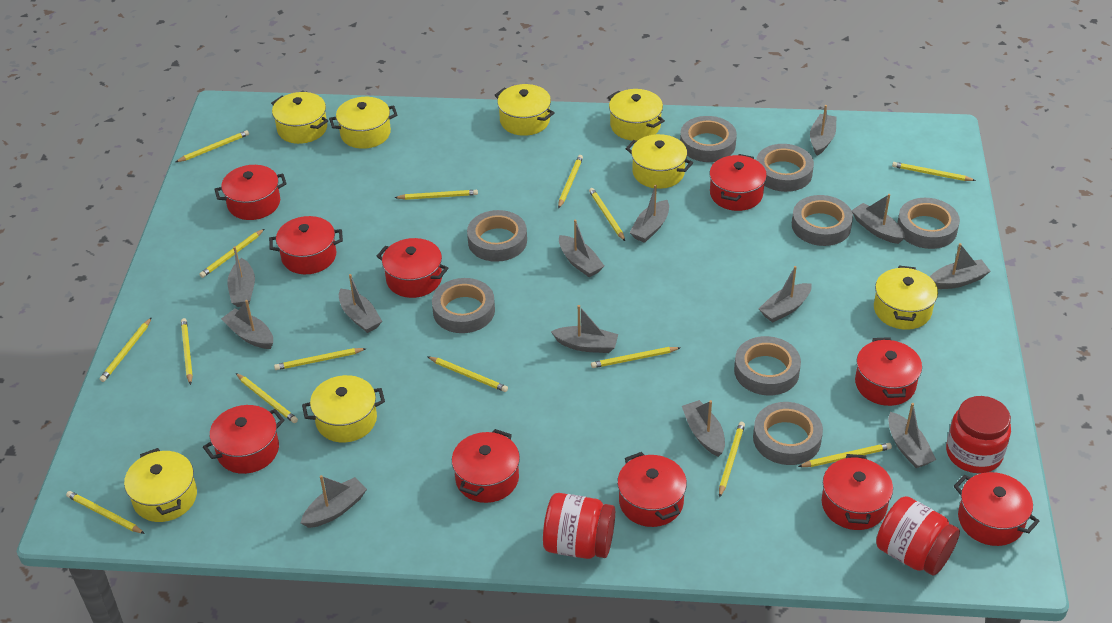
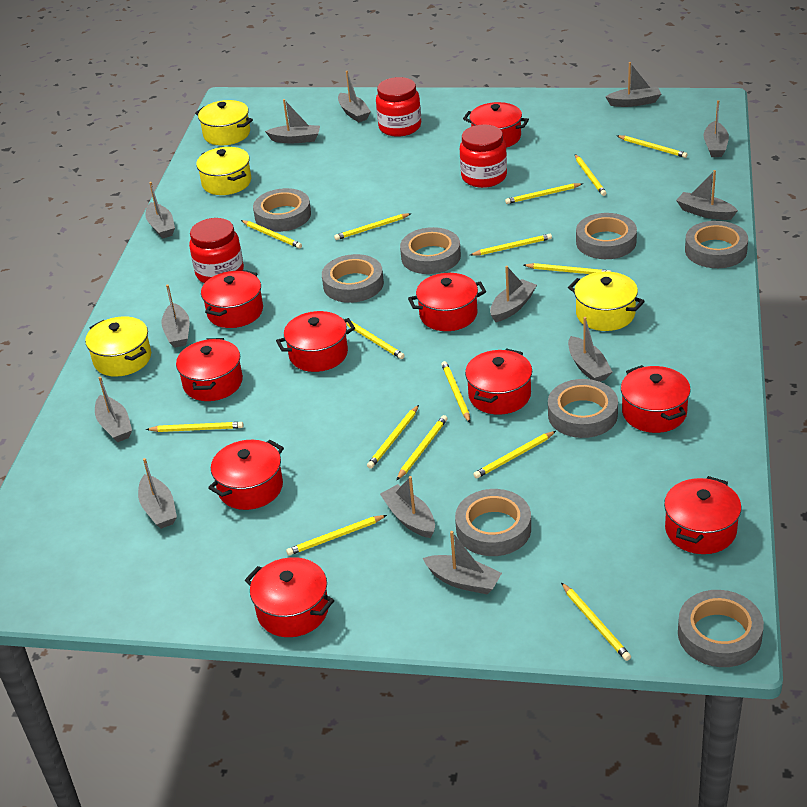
yellow pot: 8 -> 4

